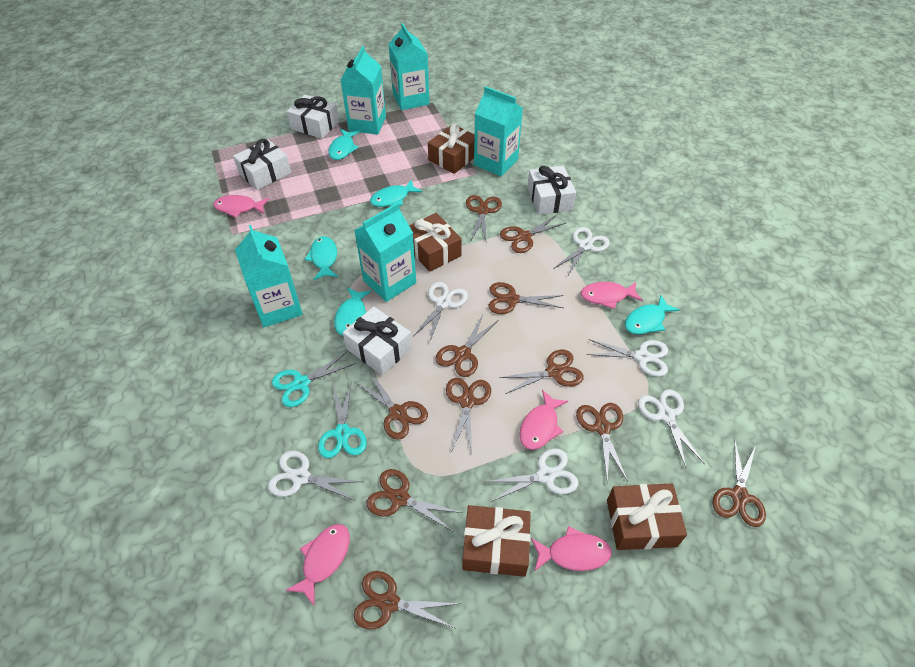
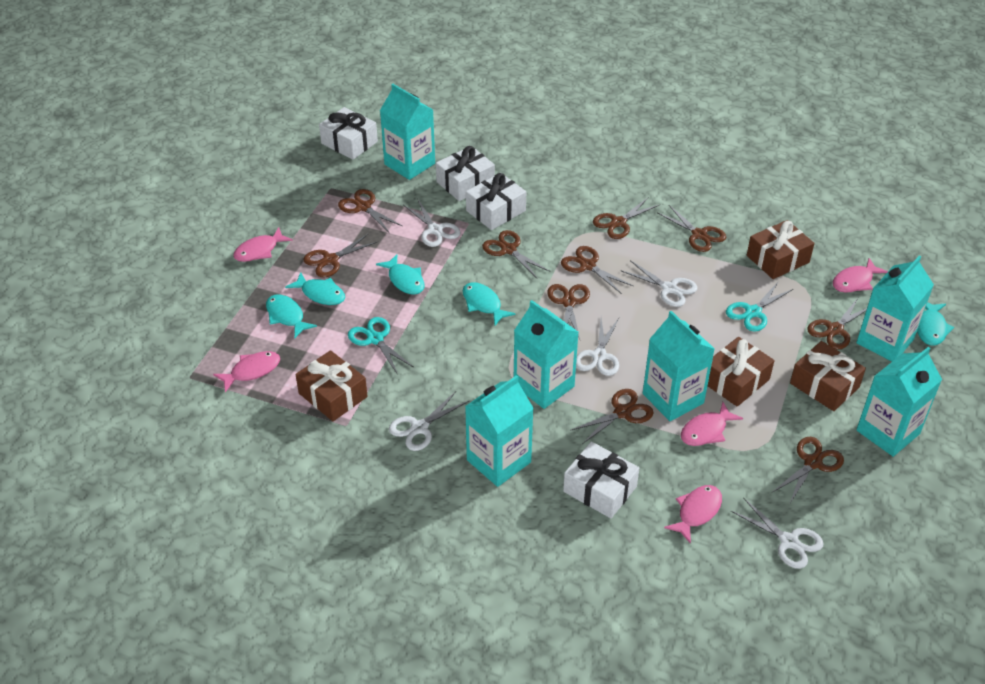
brown scissors: 11 -> 10
turquoise carton: 5 -> 6
white scissors: 6 -> 5

